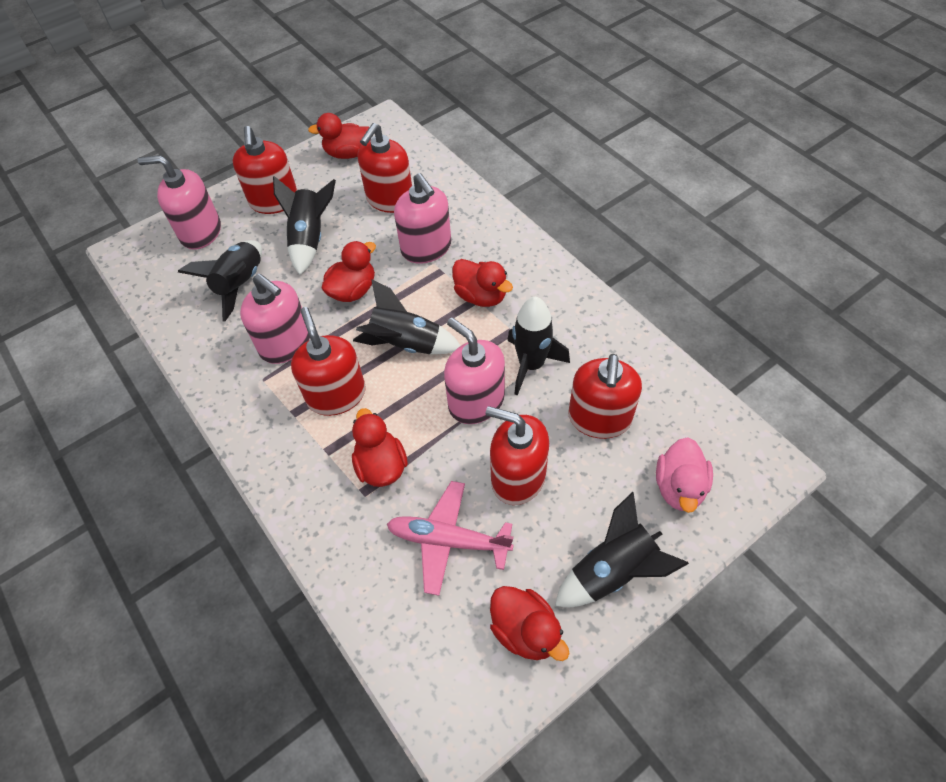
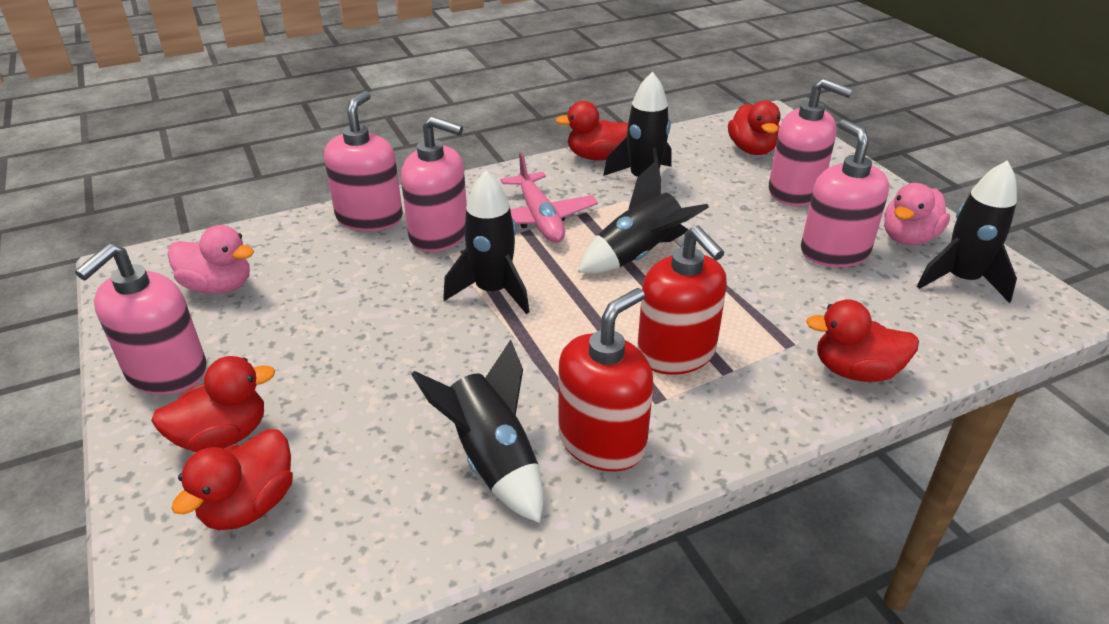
pink duck: 1 -> 2
pink soap dispenser: 4 -> 5
red soap dispenser: 5 -> 2

